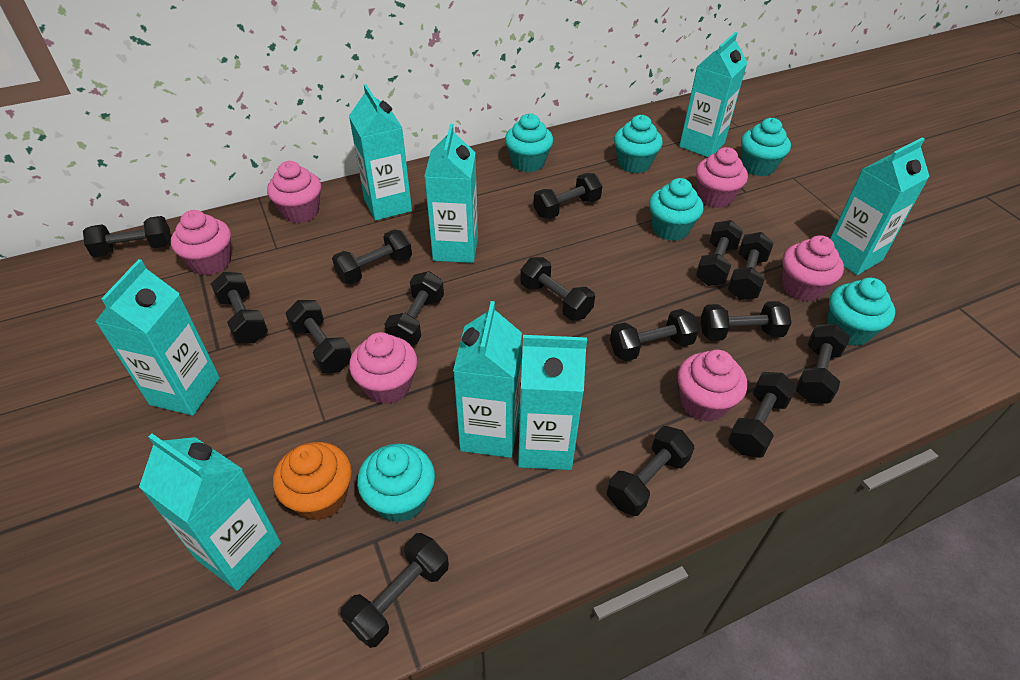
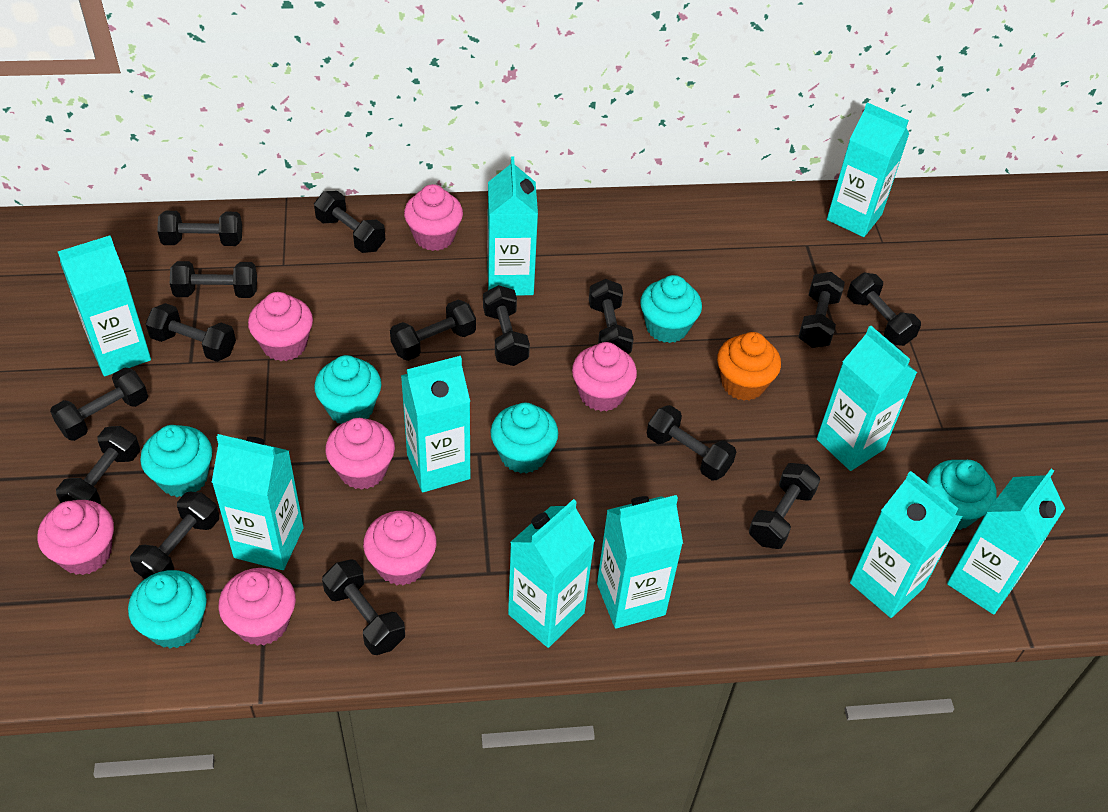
pink cupcake: 6 -> 7
turquoise carton: 8 -> 10

